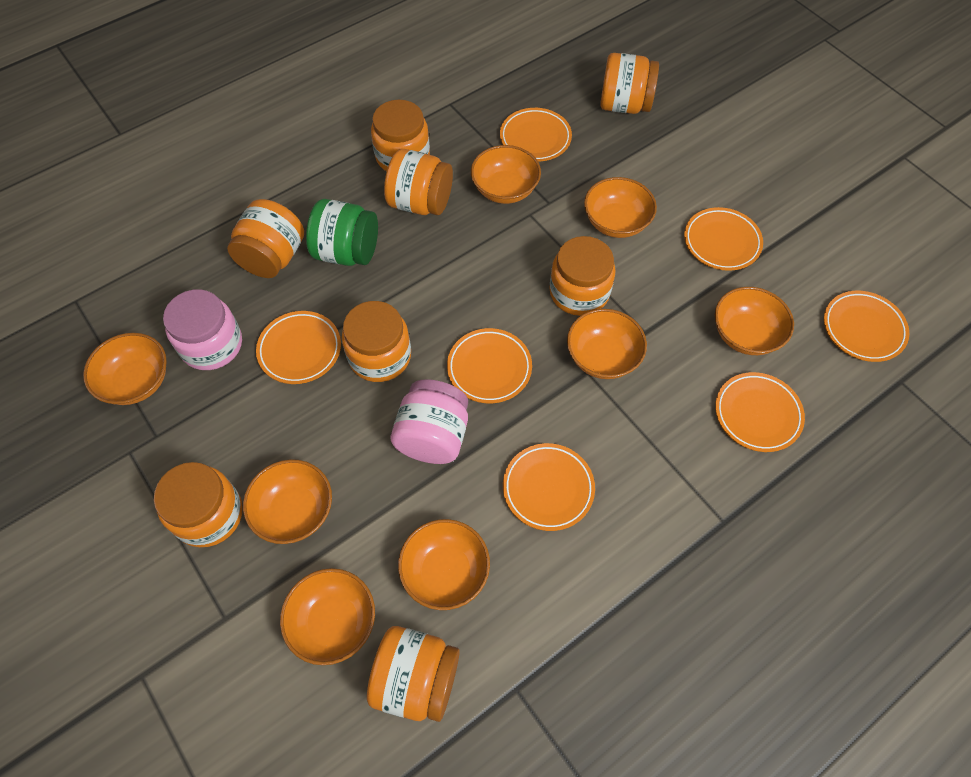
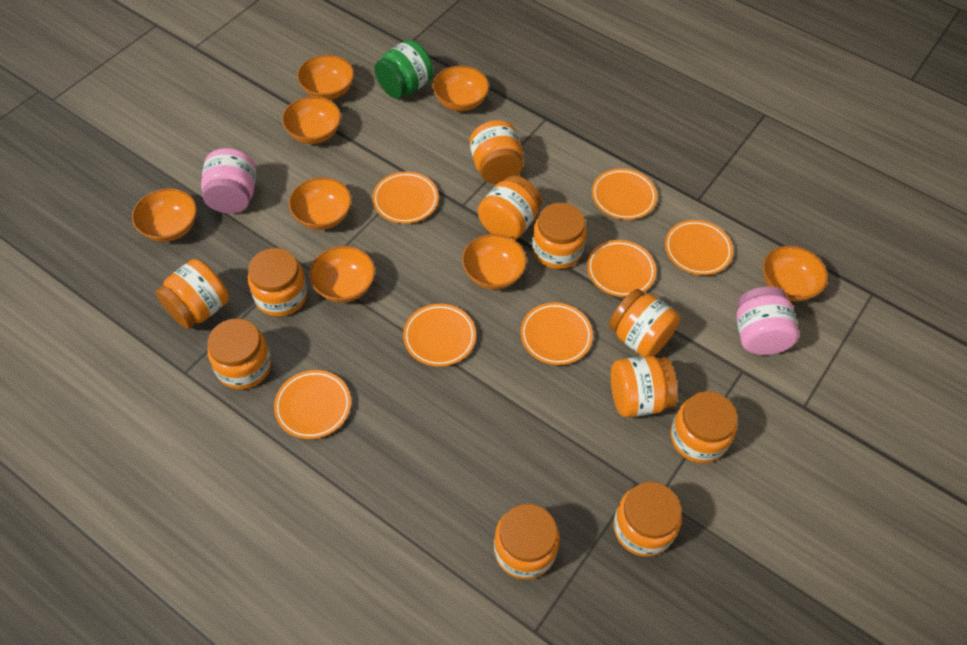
orange jar: 8 -> 11

